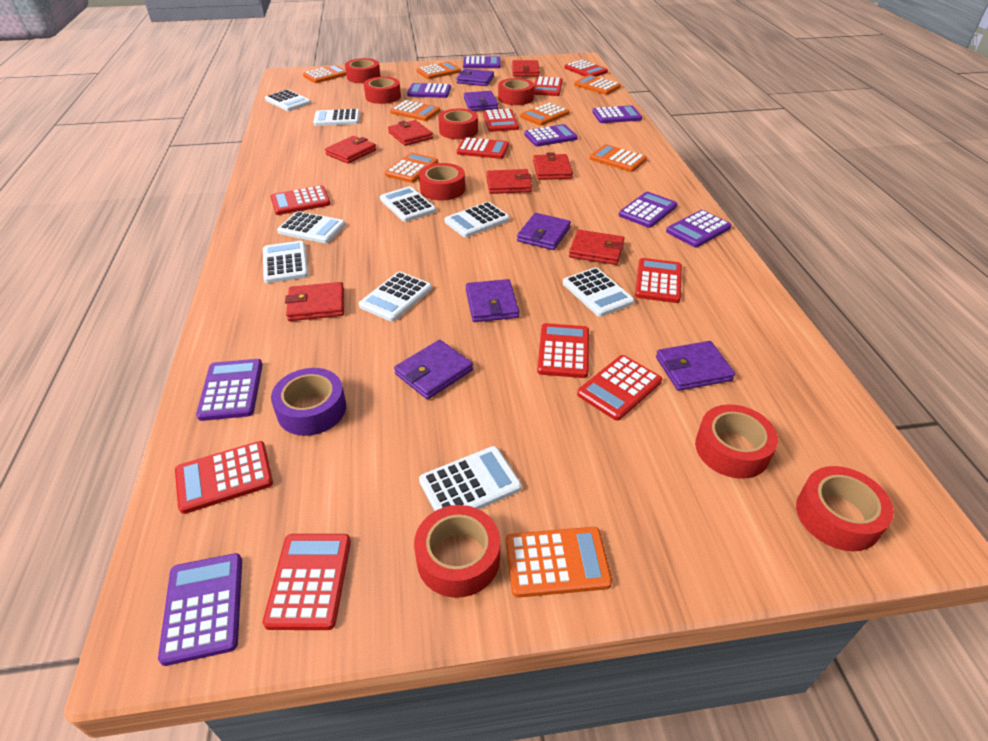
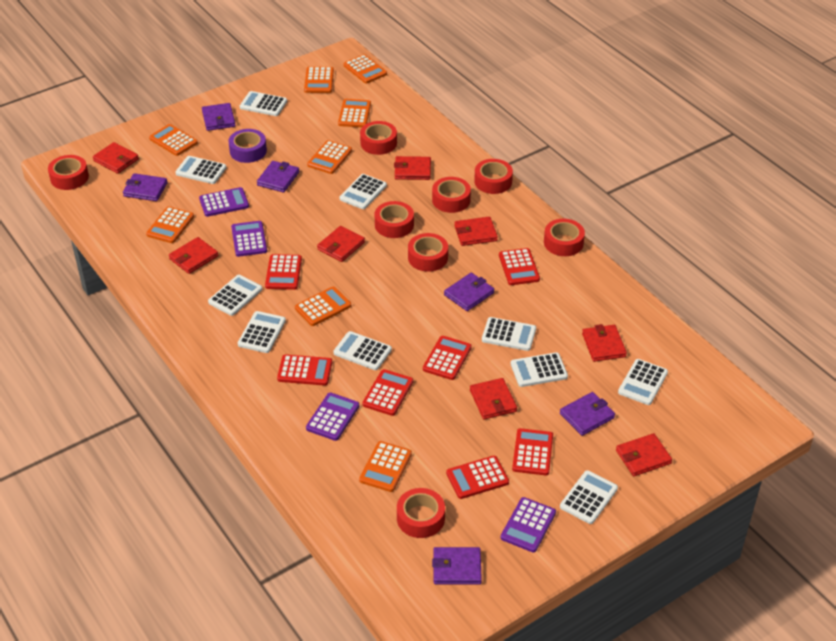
purple calculator: 8 -> 4
red calculator: 10 -> 7
red wallet: 7 -> 8
white calculator: 9 -> 10

